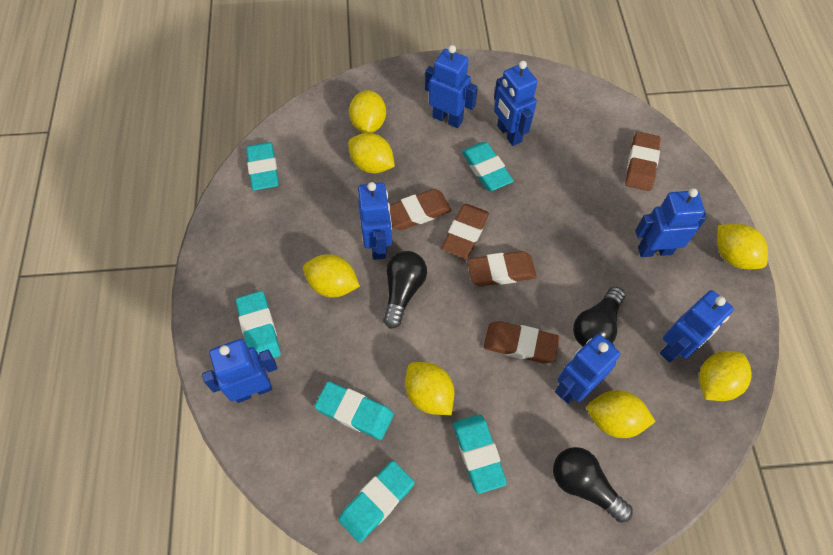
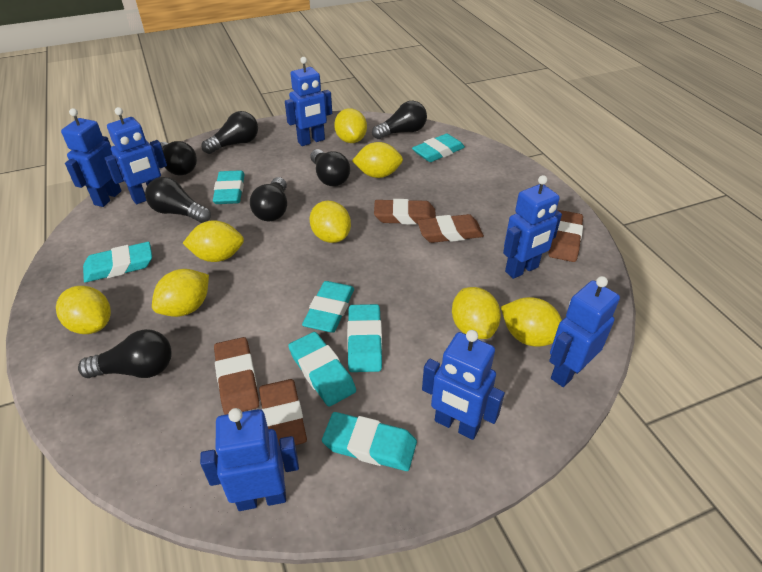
black light bulb: 3 -> 7
turquoise eraser: 6 -> 7
yellow lemon: 7 -> 8

